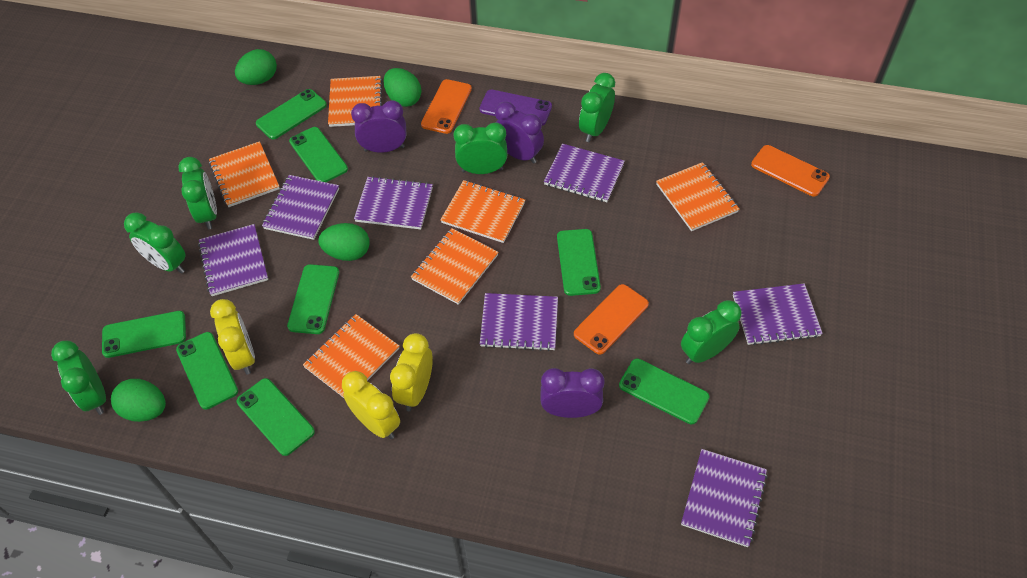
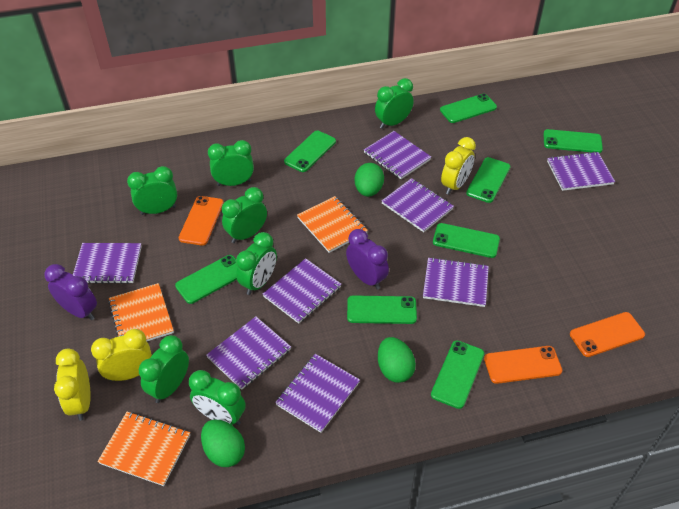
green clock: 6 -> 7
green egg: 4 -> 3
orange notebook: 6 -> 3
purple clock: 3 -> 2
purple notebook: 7 -> 8
purple phone: 1 -> 0

